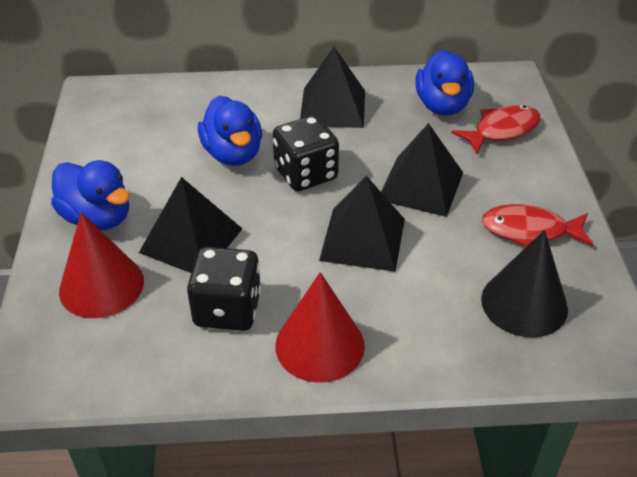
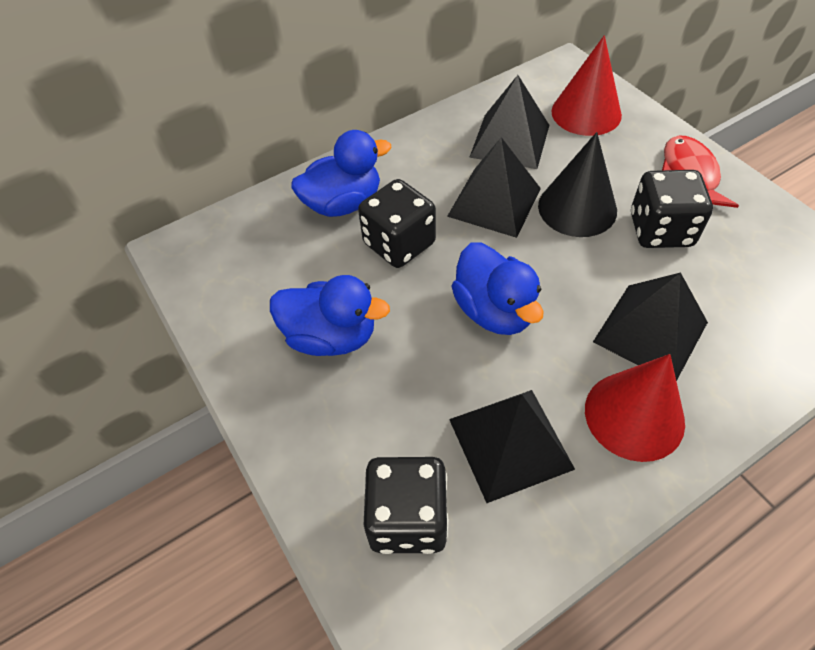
black dice: 2 -> 3
red fish: 2 -> 1

